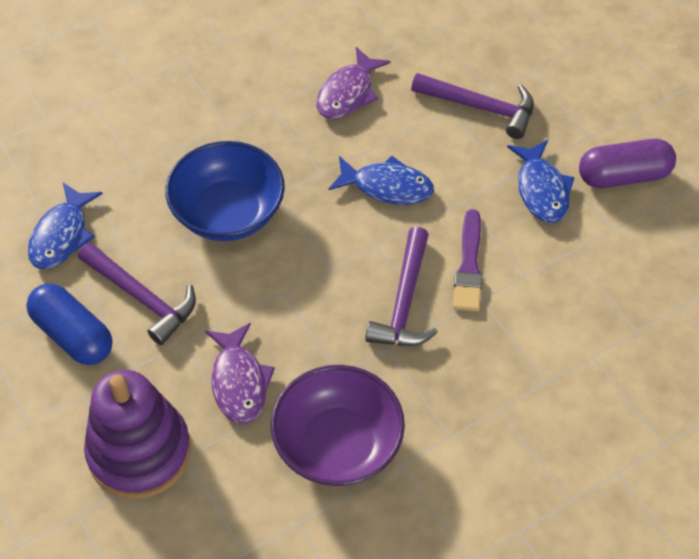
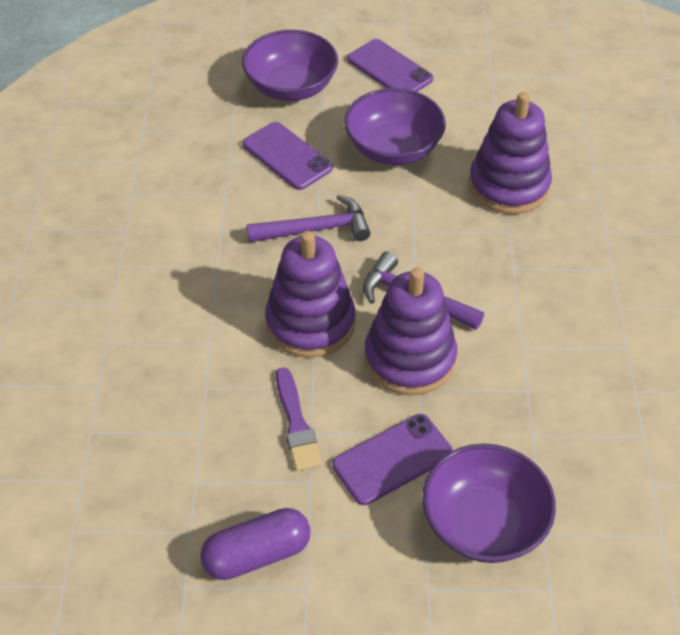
blue bowl: 1 -> 0
blue capsule: 1 -> 0
blue fish: 3 -> 0
purple bowl: 1 -> 3
purple fish: 2 -> 0
purple hammer: 3 -> 2
purple phone: 0 -> 3
purple stacking toy: 1 -> 3

